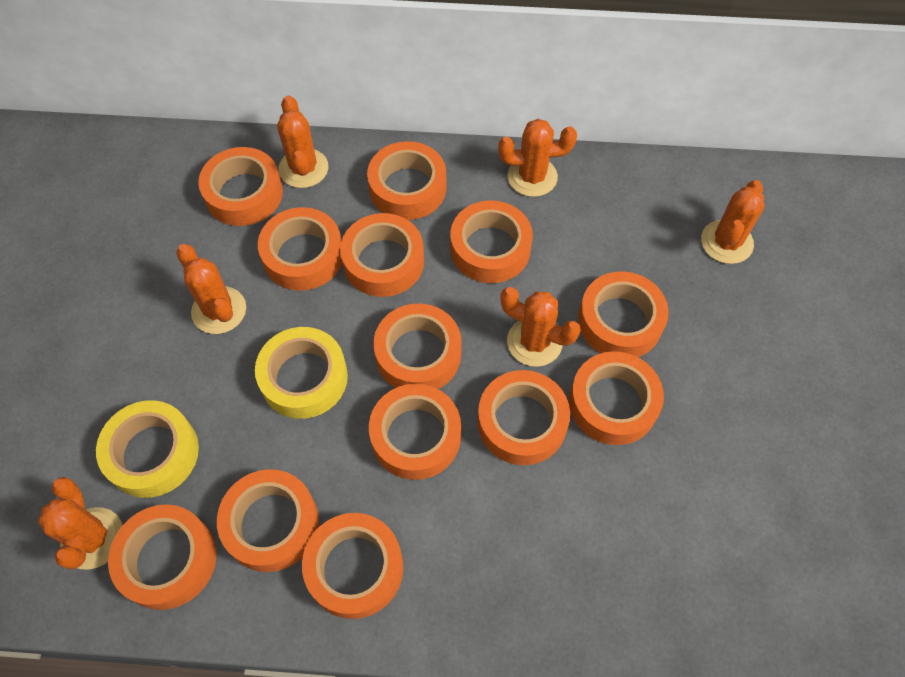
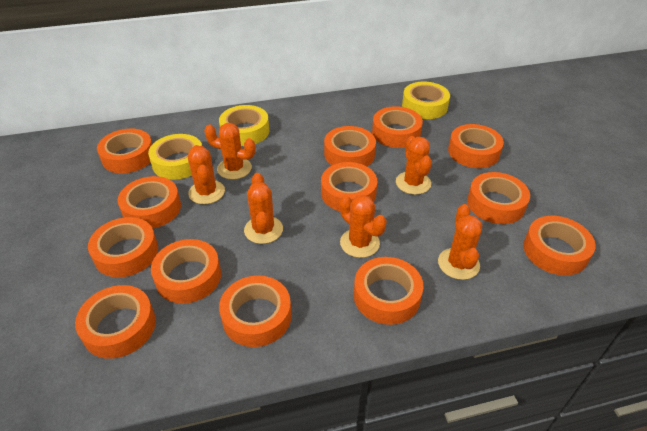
yellow tape: 2 -> 3

